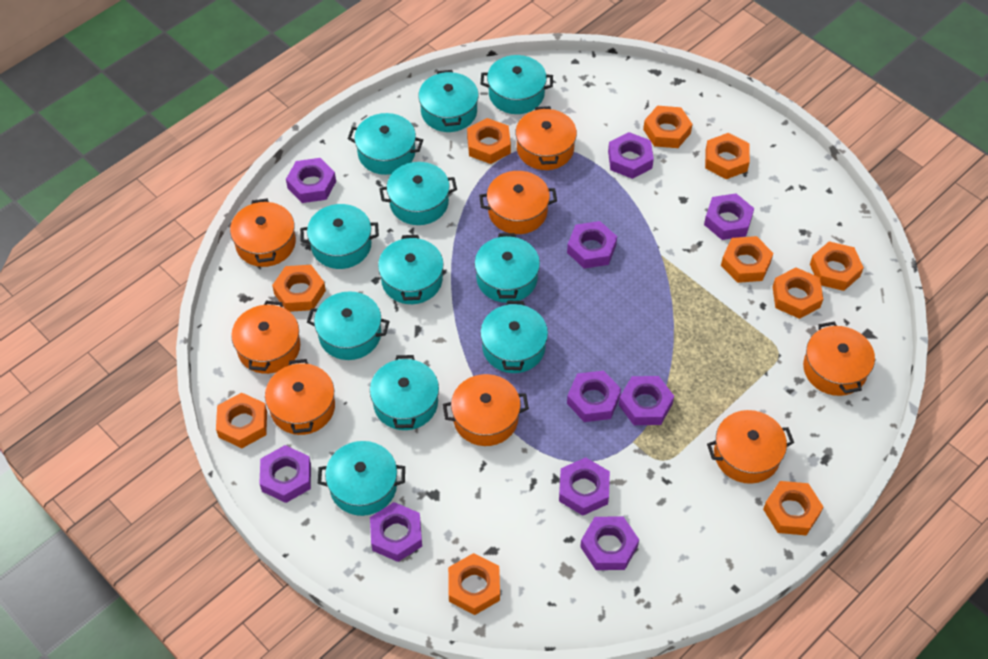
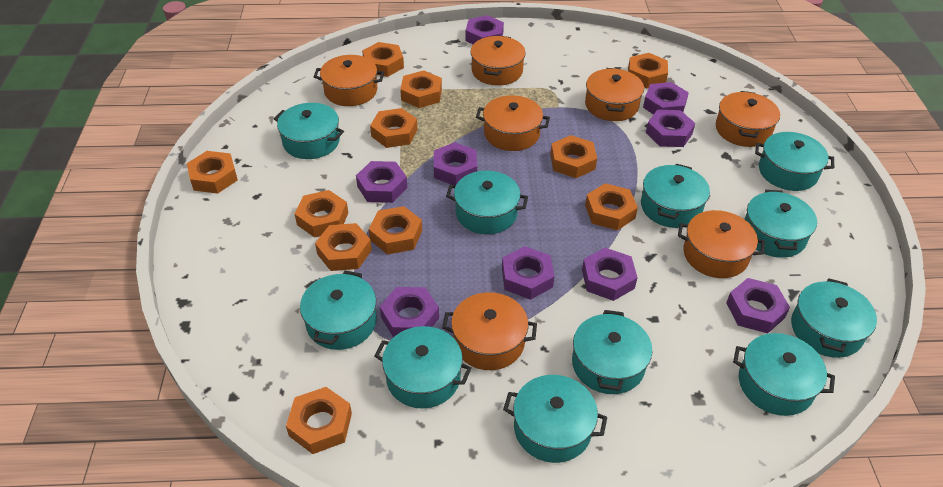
orange nut: 10 -> 11
orange pot: 8 -> 7
purple nut: 10 -> 9

